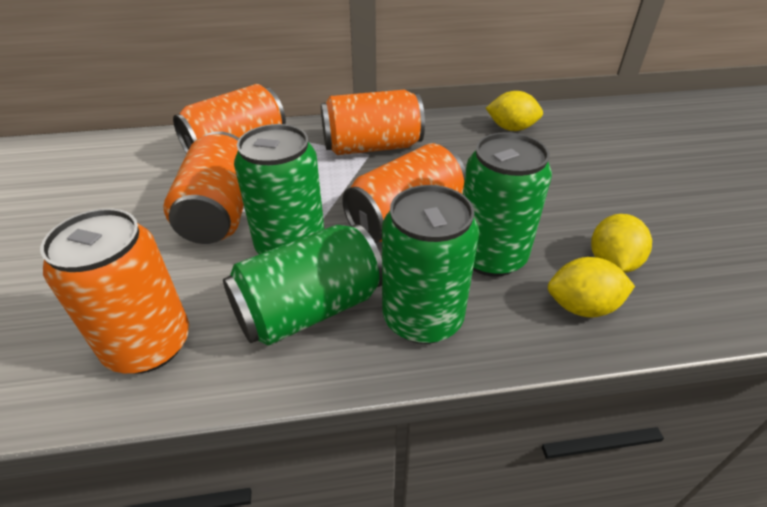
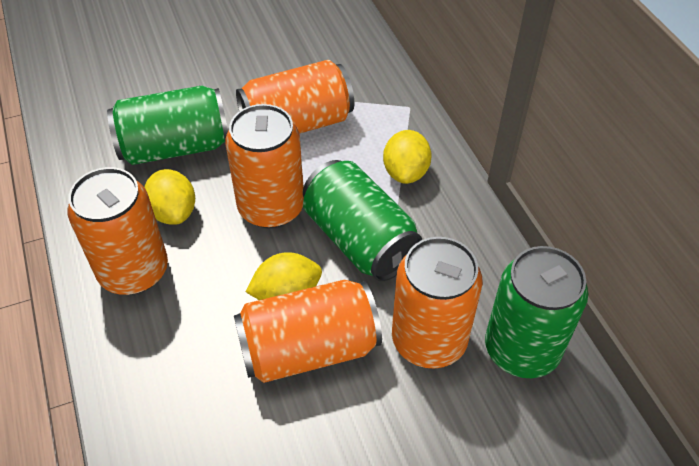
green can: 4 -> 3

